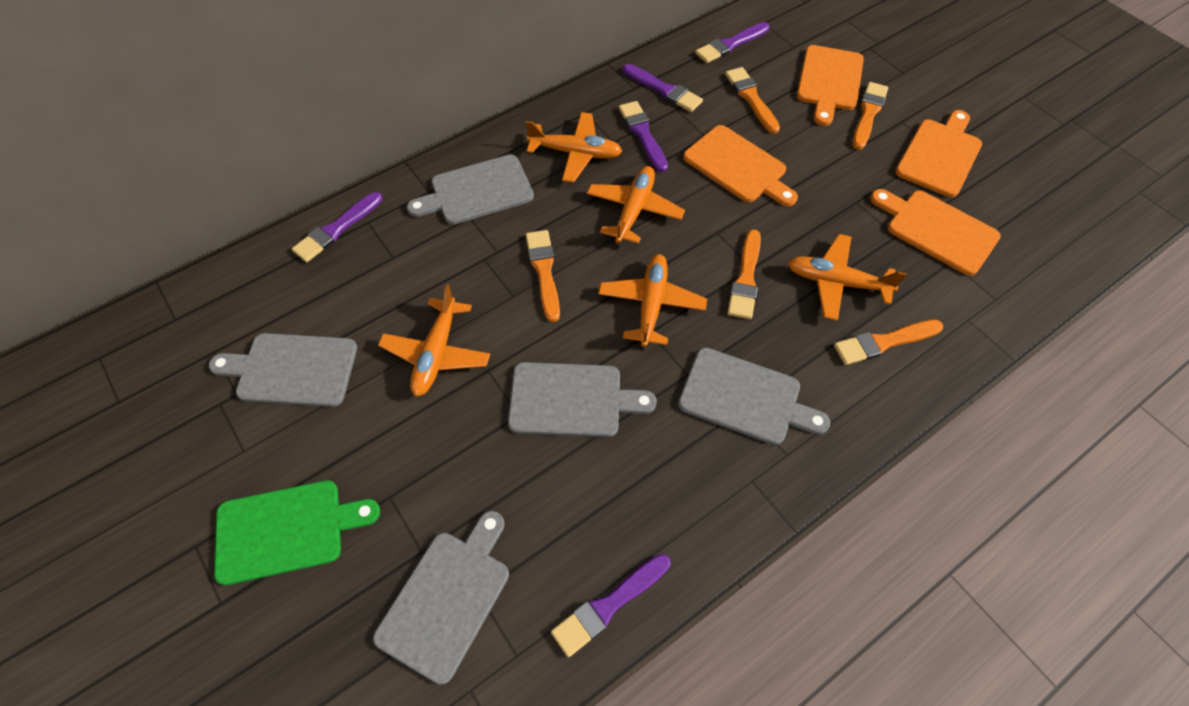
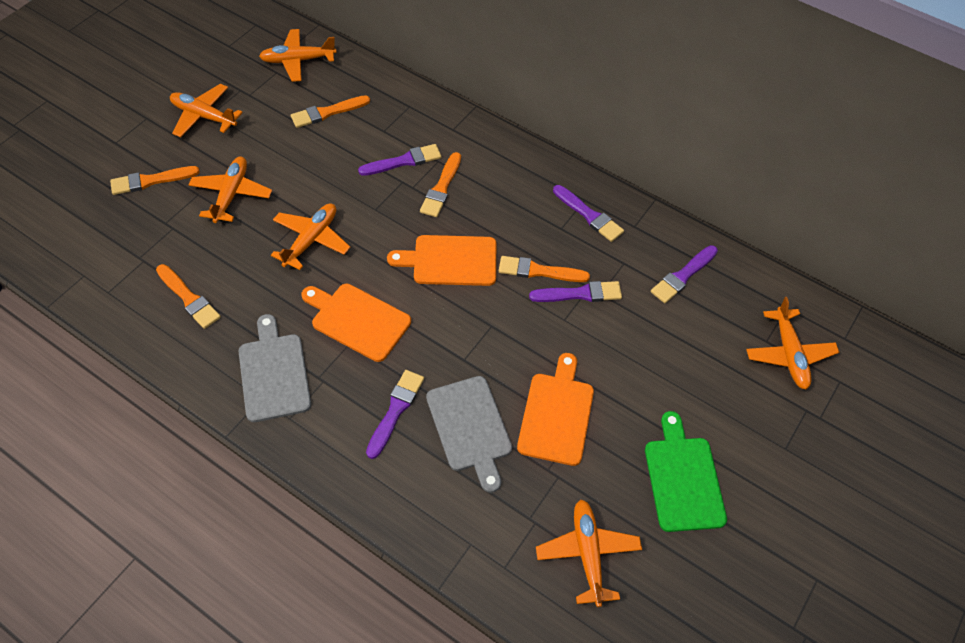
grey cutting board: 5 -> 2
orange cutting board: 4 -> 3
orange plane: 5 -> 6

